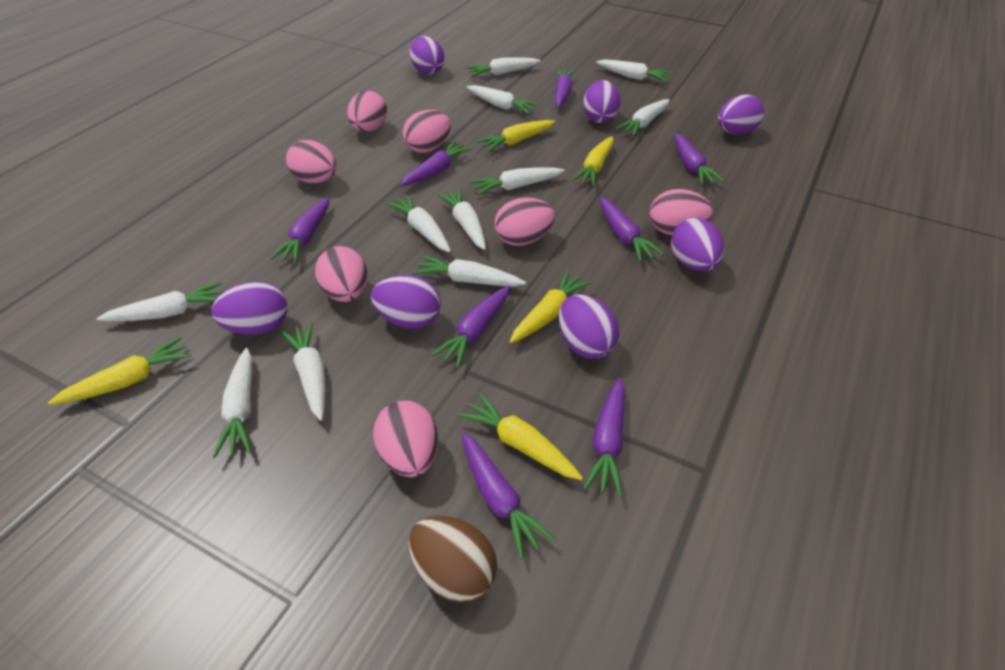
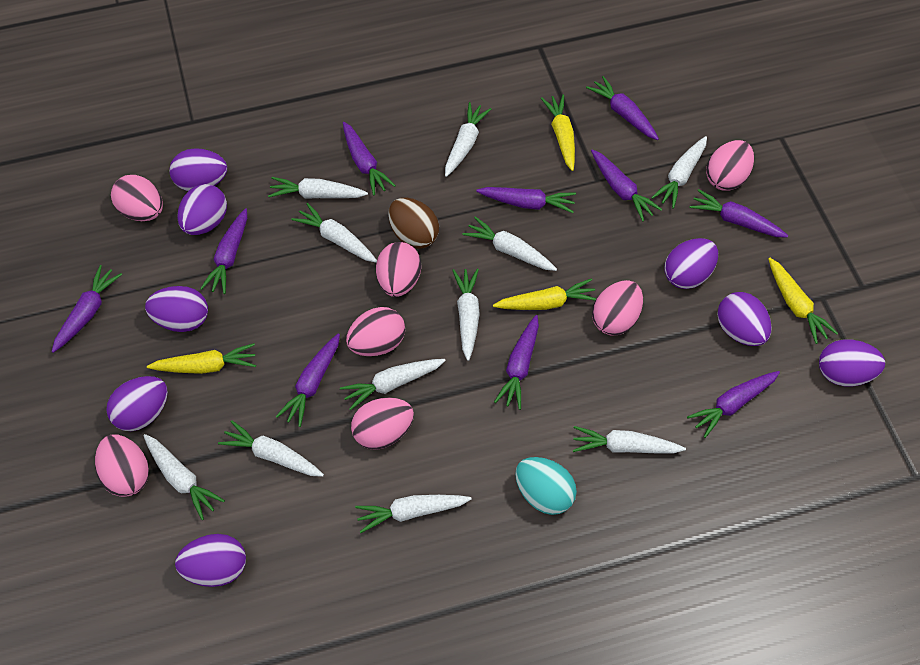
purple carrot: 8 -> 10
purple egg: 7 -> 8
turquoise egg: 0 -> 1
yellow carrot: 5 -> 4

